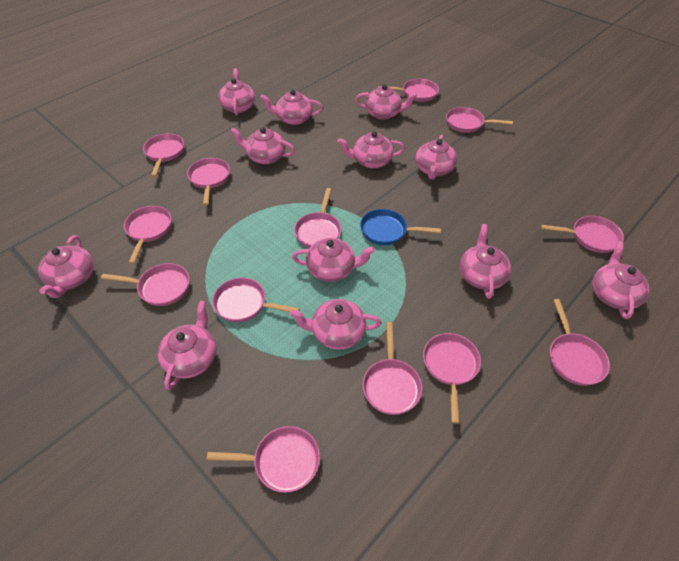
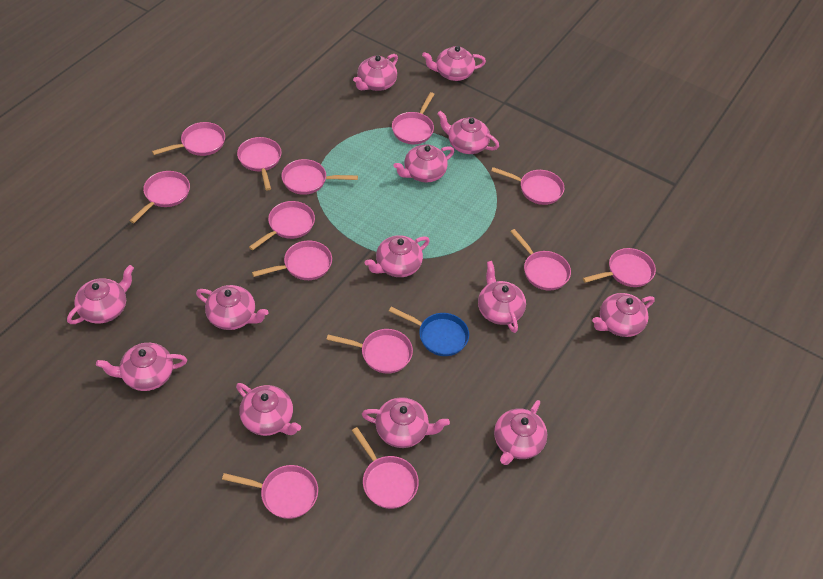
pink teapot: 12 -> 13

